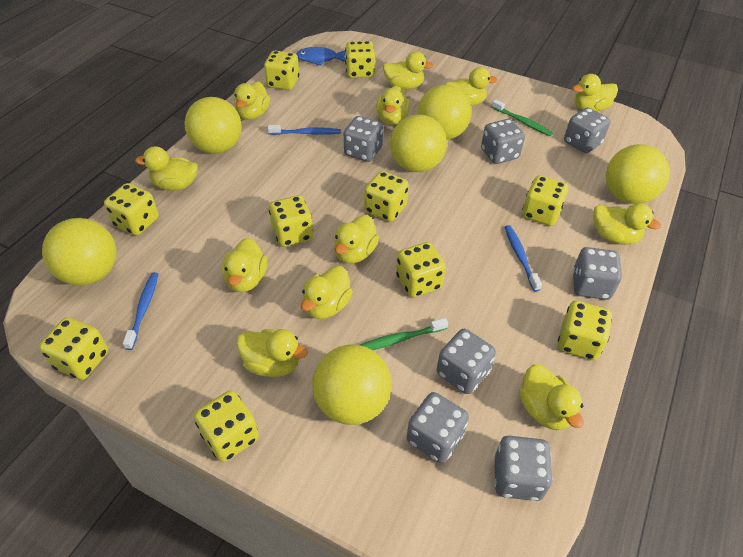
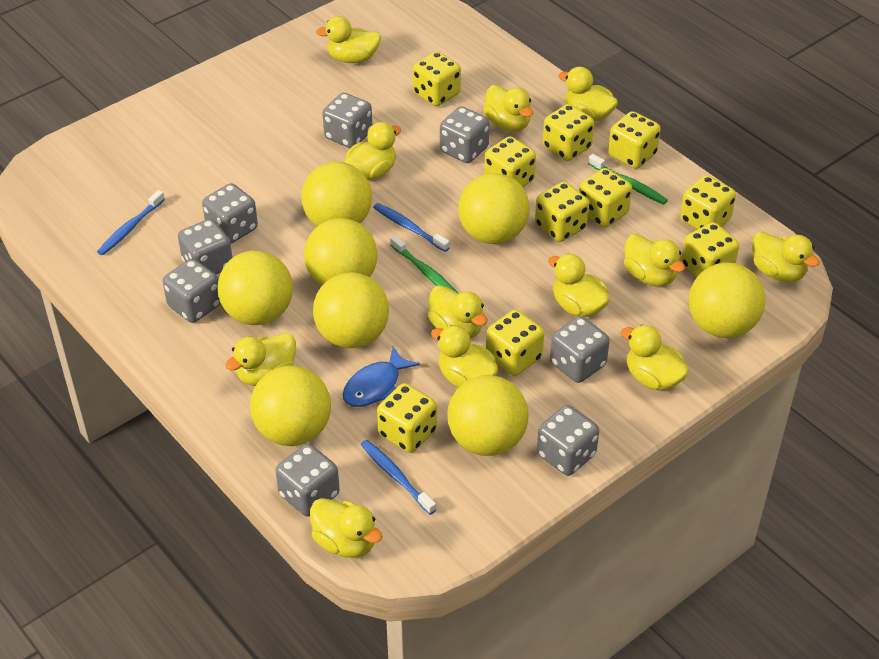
grey dice: 7 -> 8
yellow ball: 6 -> 8

